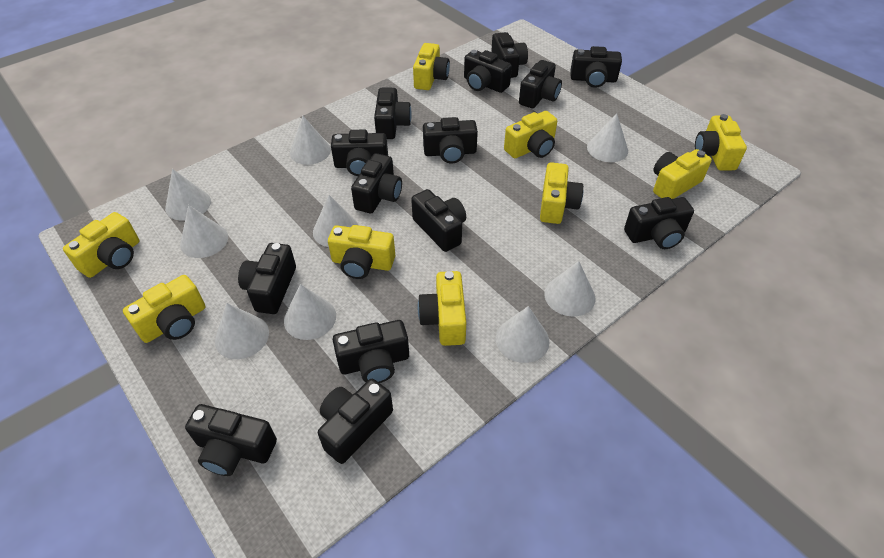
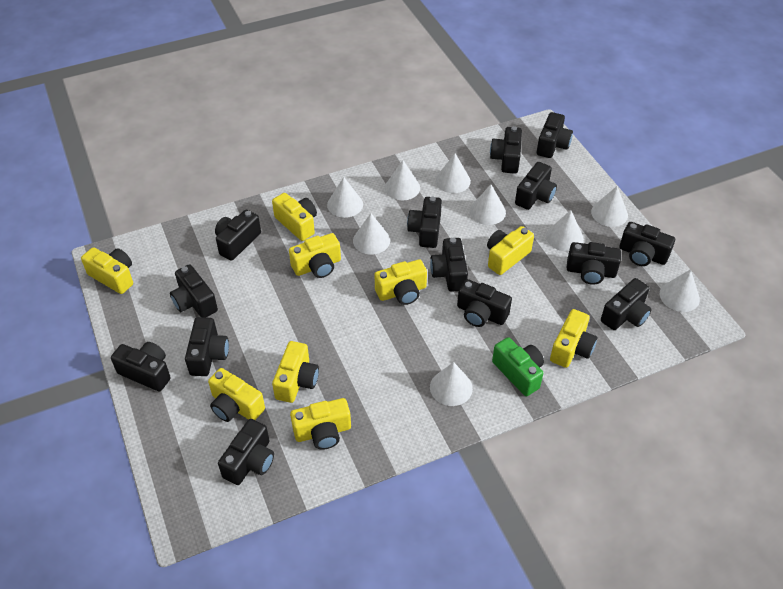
green camera: 0 -> 1

